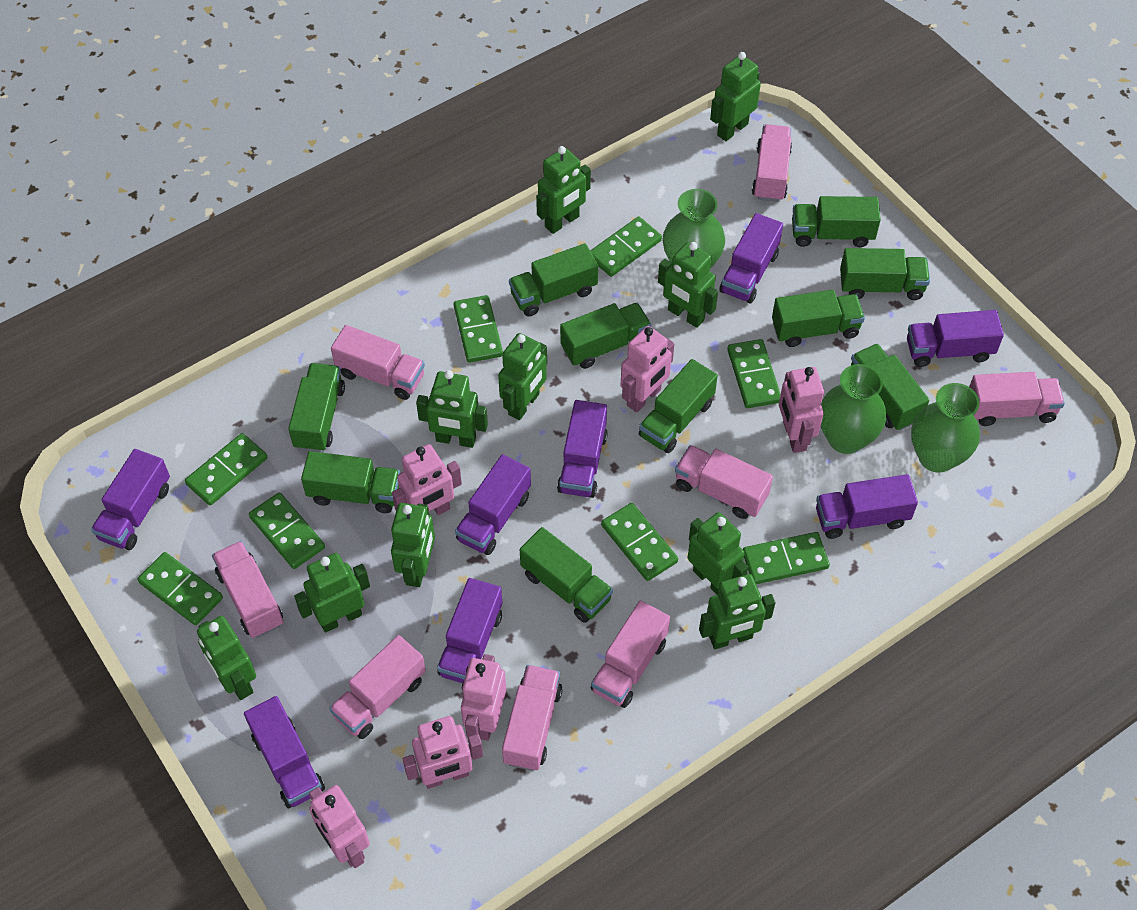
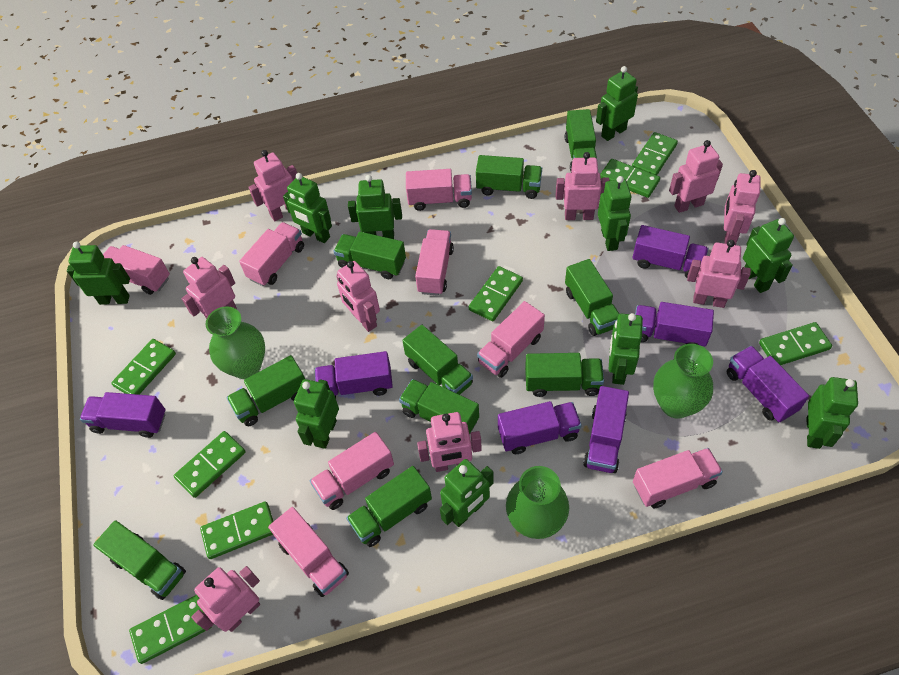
pink robot: 6 -> 9
purple truck: 8 -> 7

